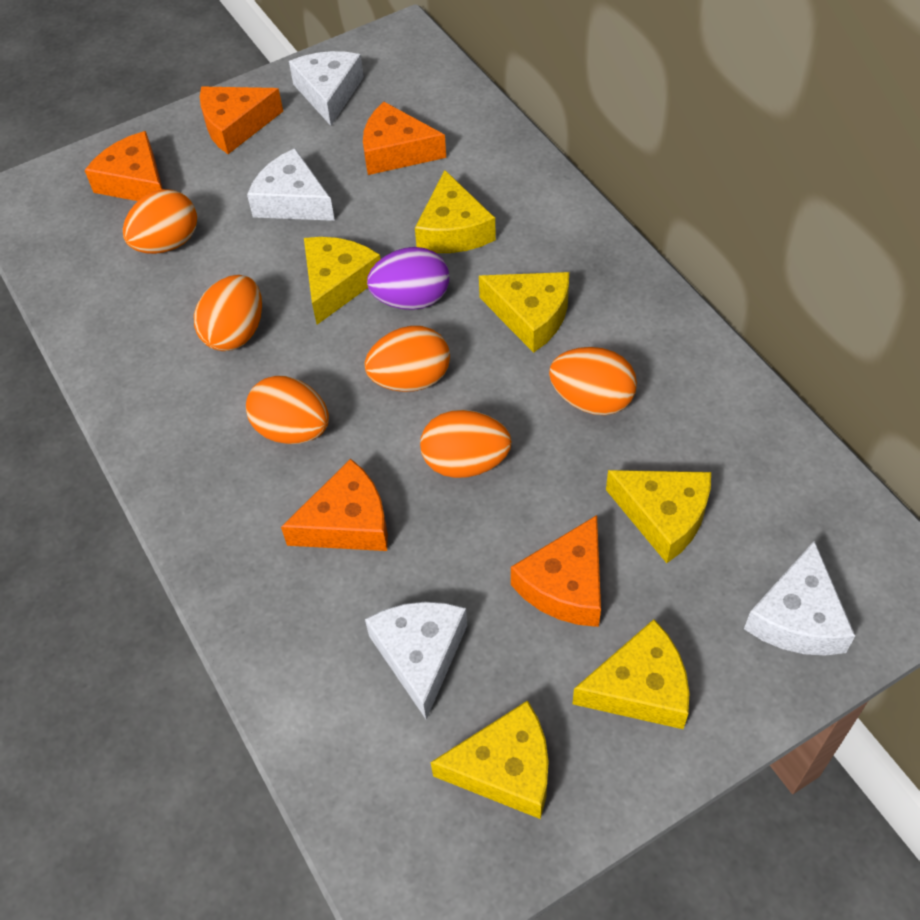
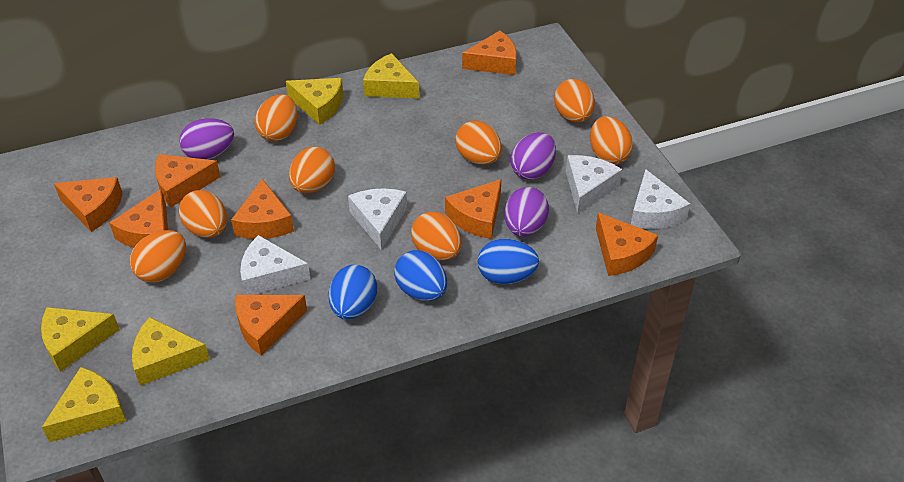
blue egg: 0 -> 3
orange cheese: 5 -> 8
orange egg: 6 -> 8
purple egg: 1 -> 3
yellow cheese: 6 -> 5

